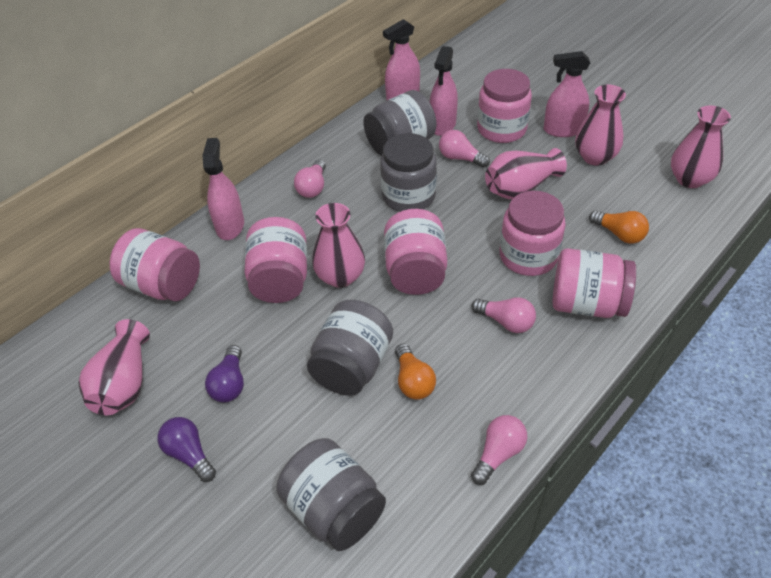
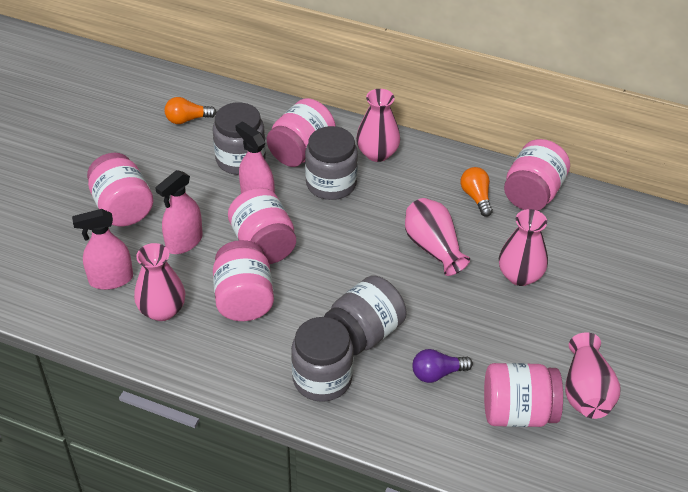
pink light bulb: 4 -> 0
pink spray bottle: 4 -> 3
purple light bulb: 2 -> 1

